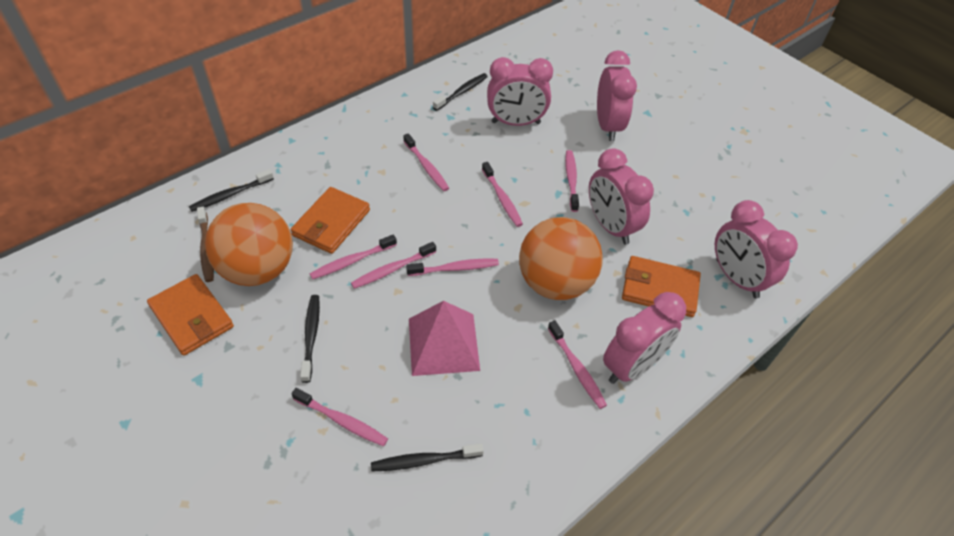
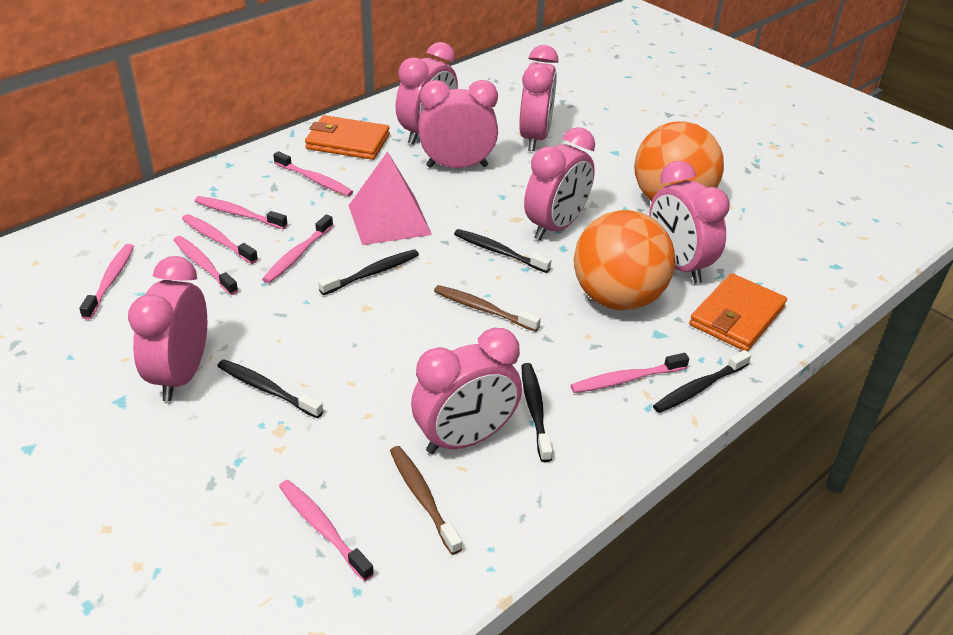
black toothbrush: 4 -> 5
brown toothbrush: 1 -> 2
orange wallet: 3 -> 2
pink clock: 5 -> 7

